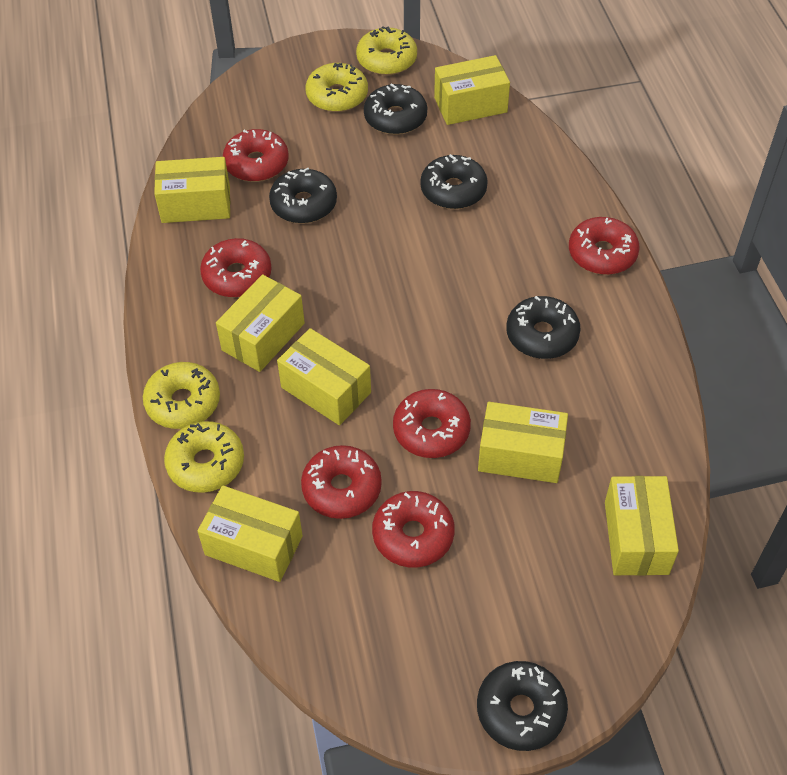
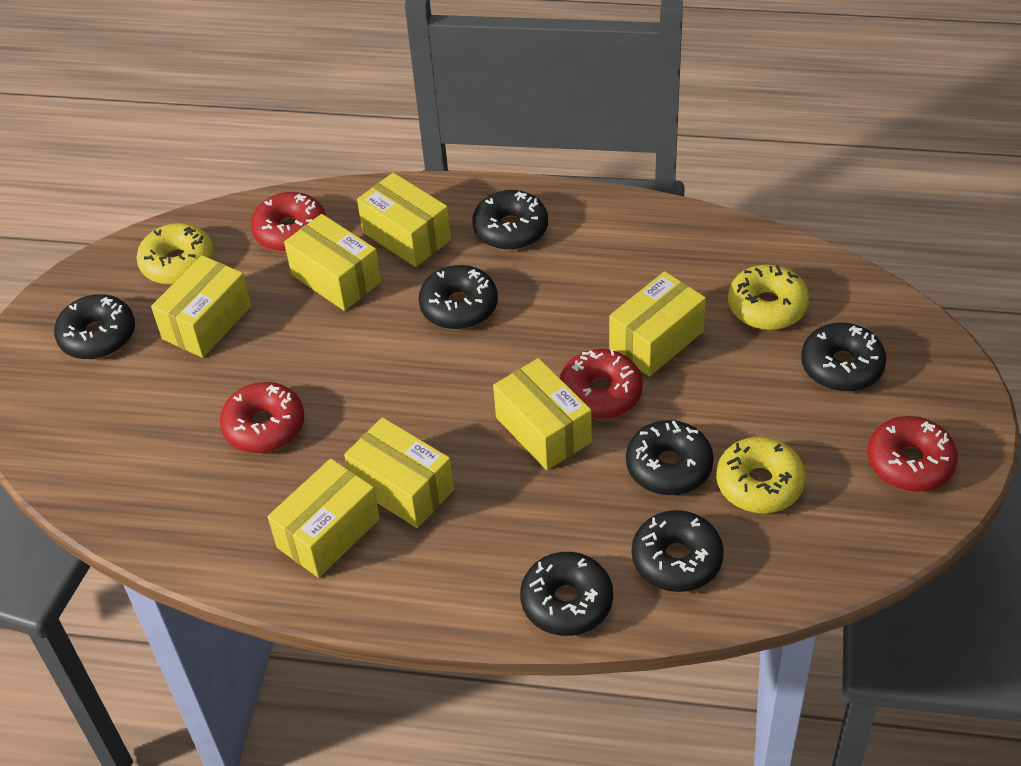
black donut: 5 -> 7
red donut: 6 -> 4
yellow donut: 4 -> 3

